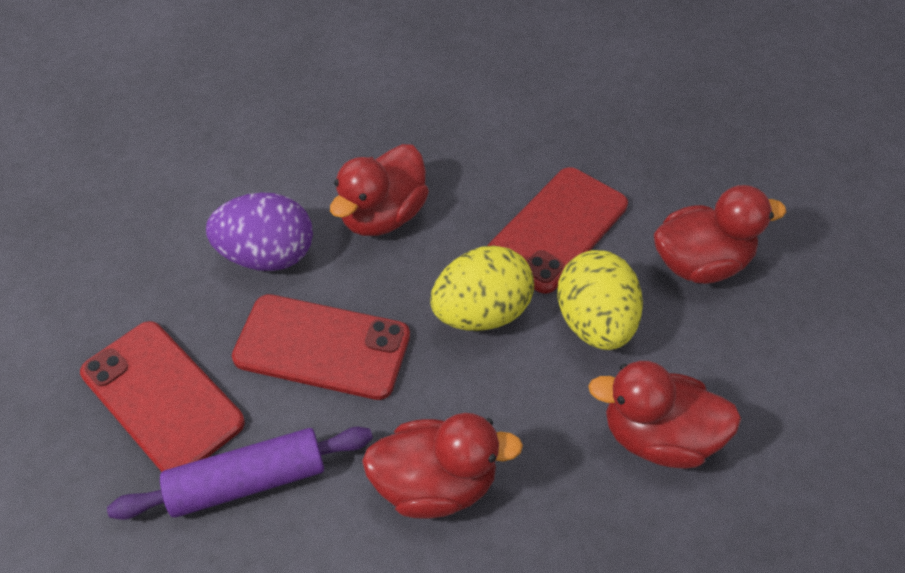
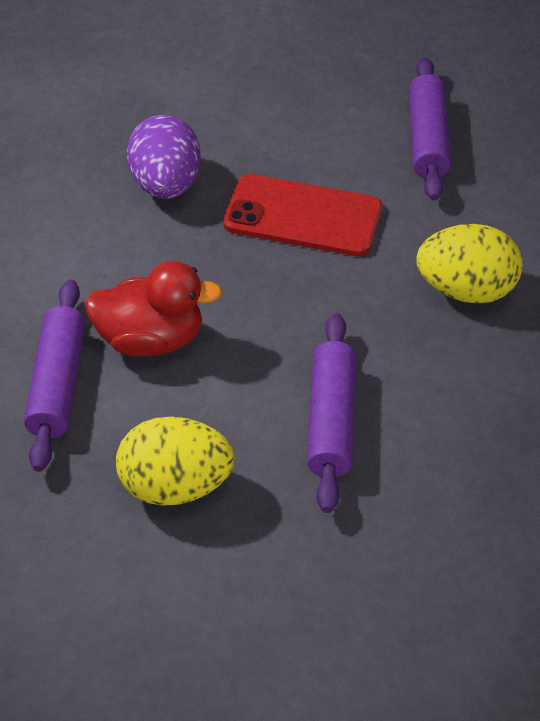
purple rolling pin: 1 -> 3
red duck: 4 -> 1
red phone: 3 -> 1

